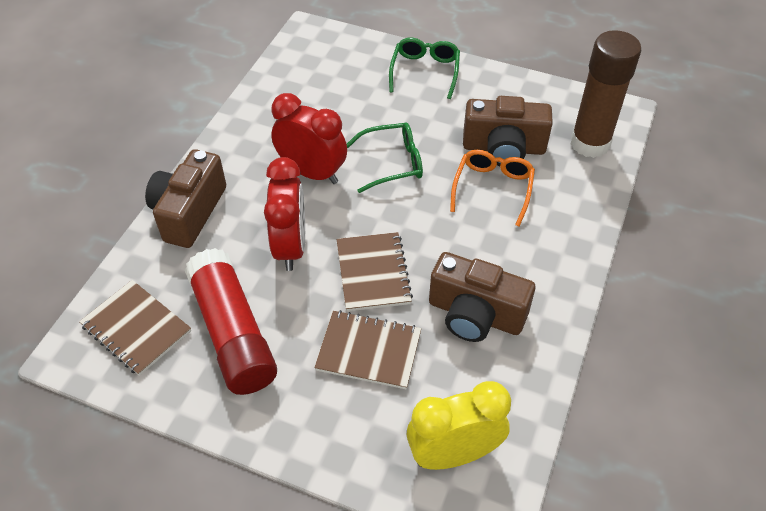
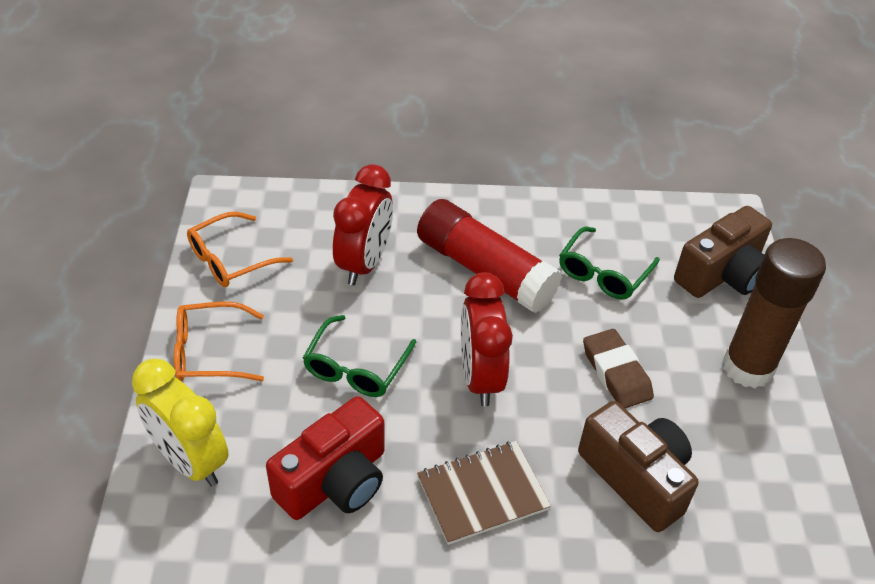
brown camera: 3 -> 2
brown eraser: 0 -> 1
brown notebook: 3 -> 1
orange glasses: 1 -> 2
red camera: 0 -> 1

